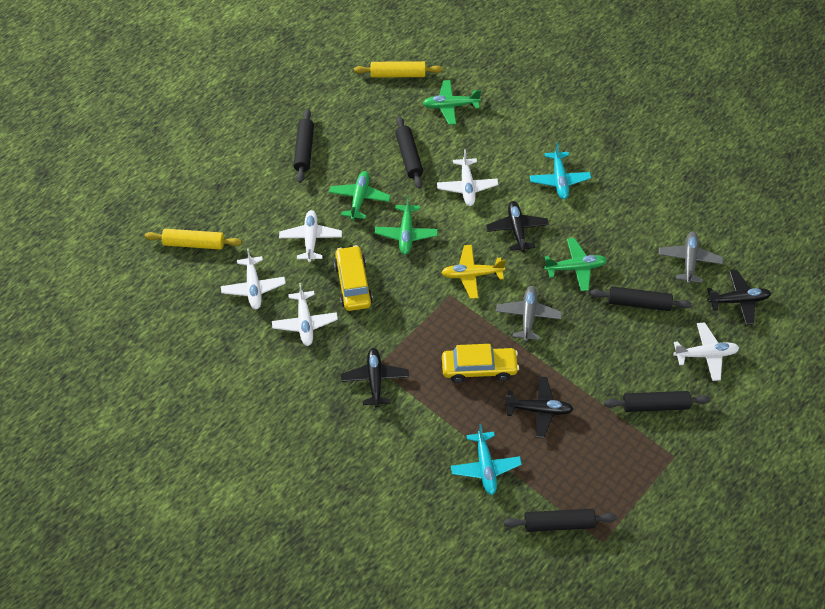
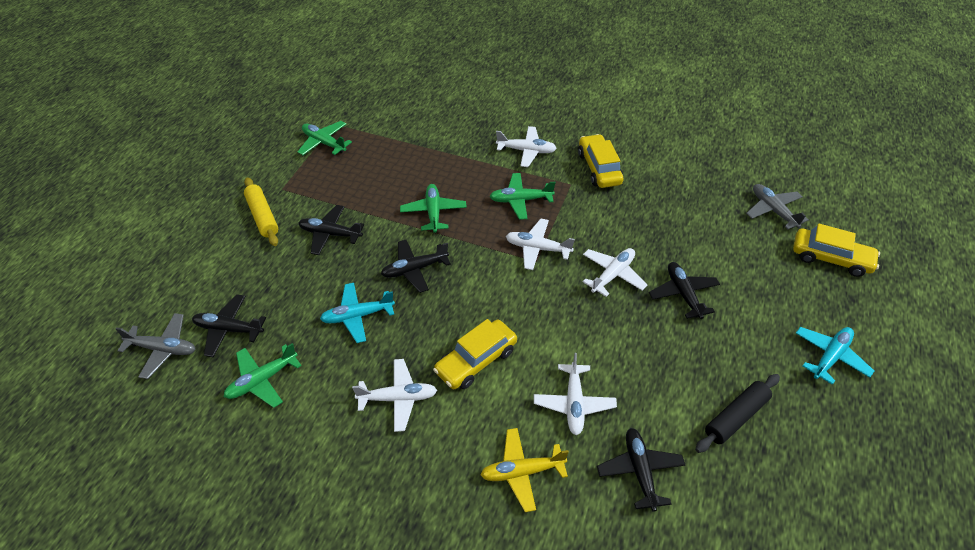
black plane: 4 -> 5
black rolling pin: 5 -> 1
yellow car: 2 -> 3
yellow rolling pin: 2 -> 1

